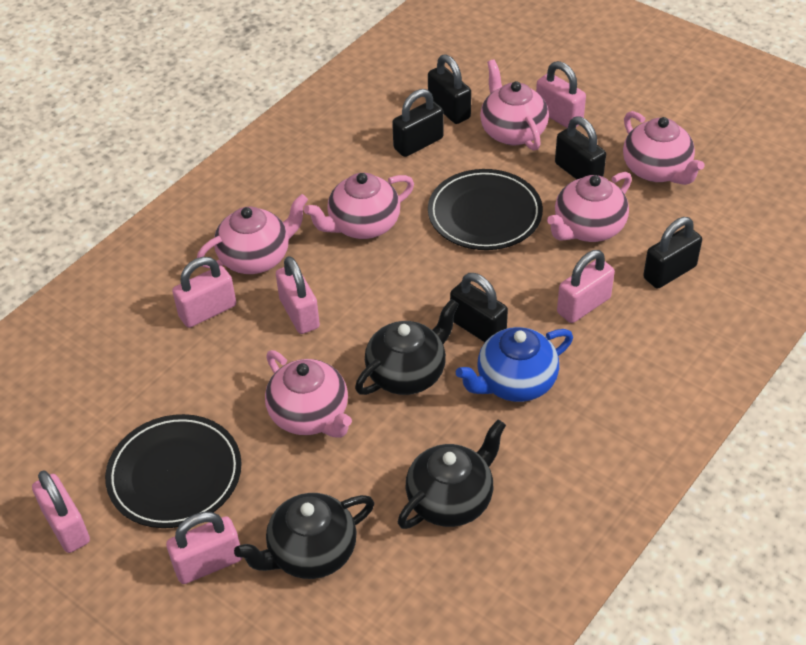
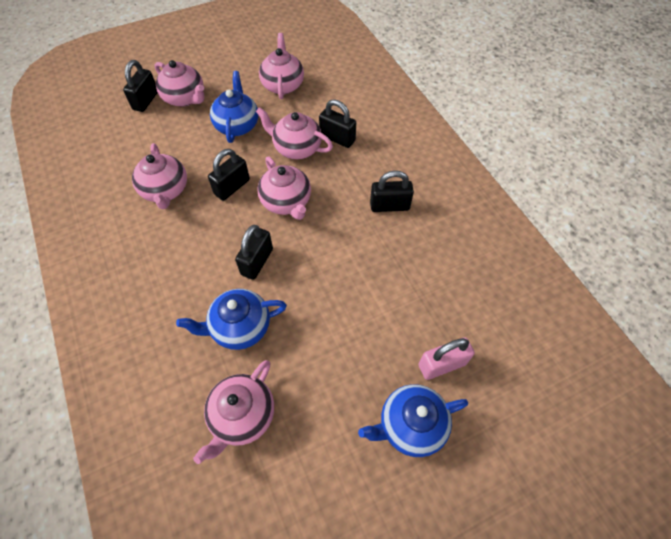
black plate: 2 -> 0
black teapot: 3 -> 0
blue teapot: 1 -> 3
pink padlock: 6 -> 1

